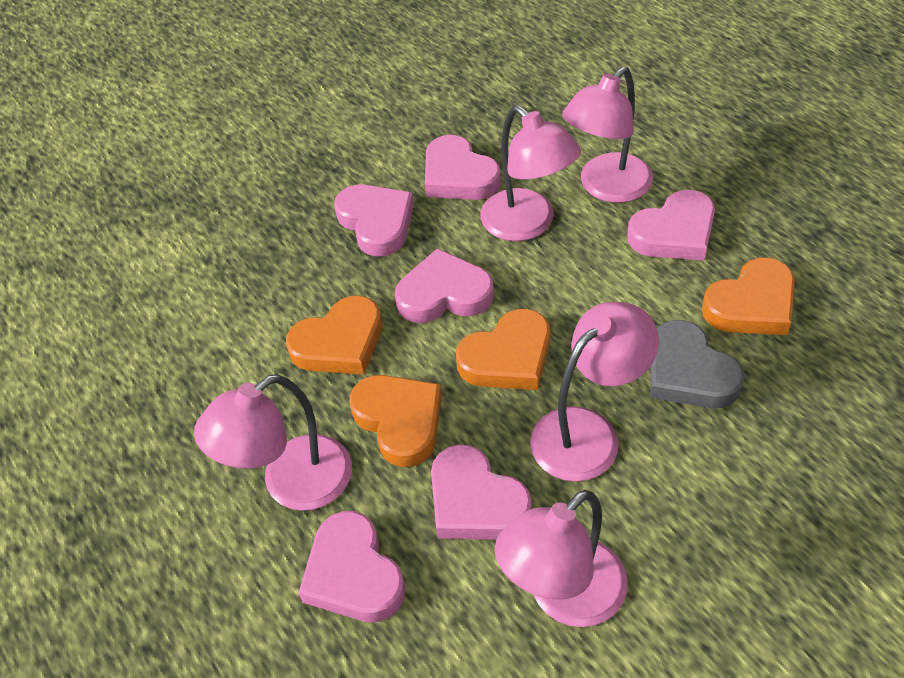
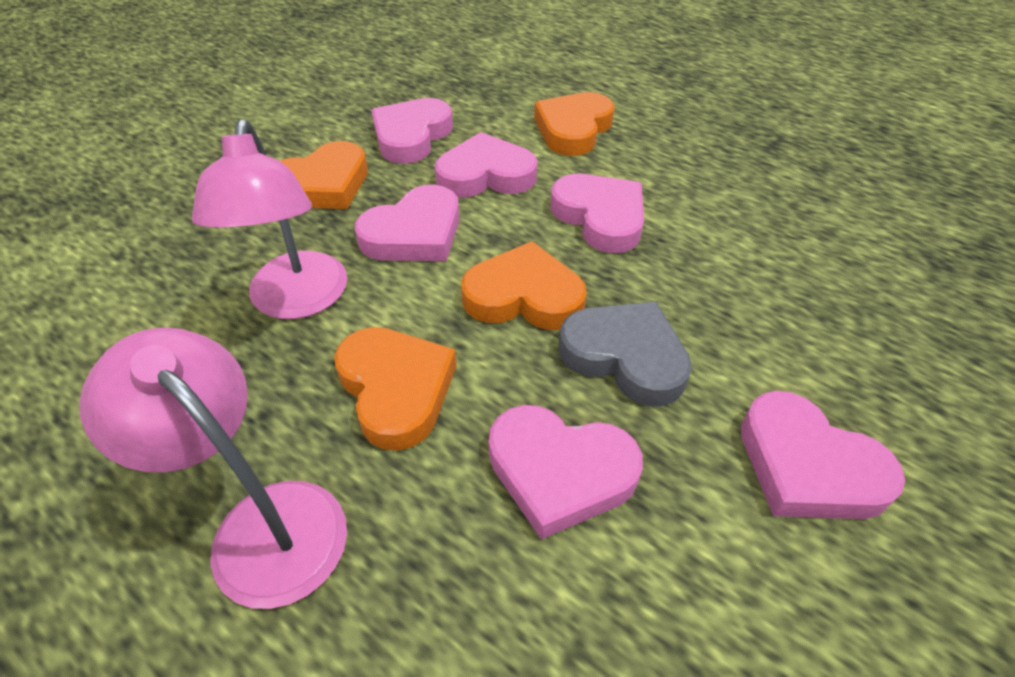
pink lamp: 5 -> 2

